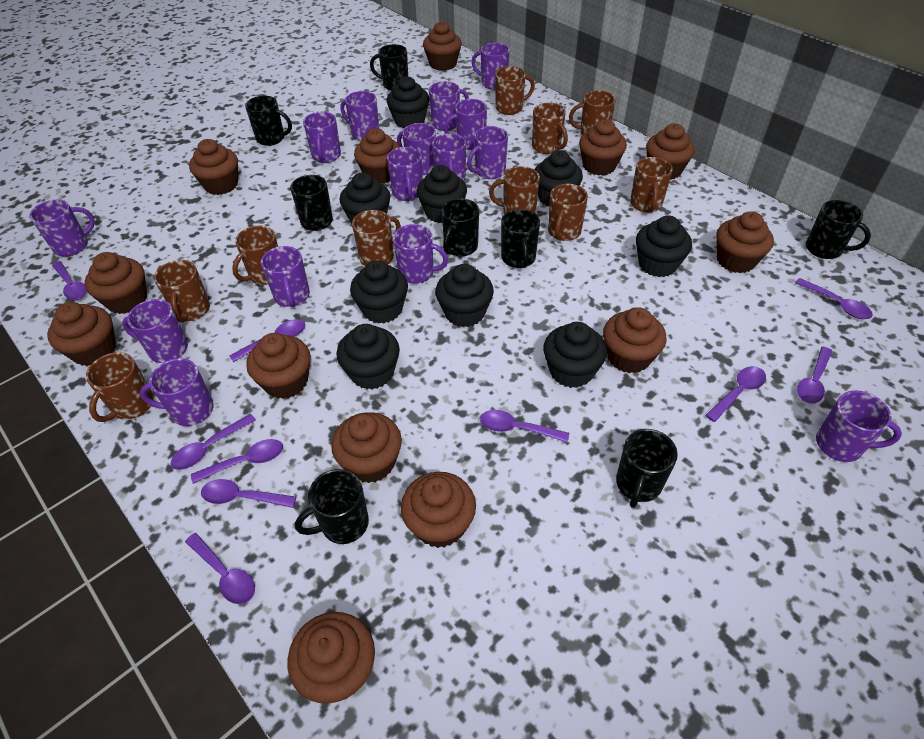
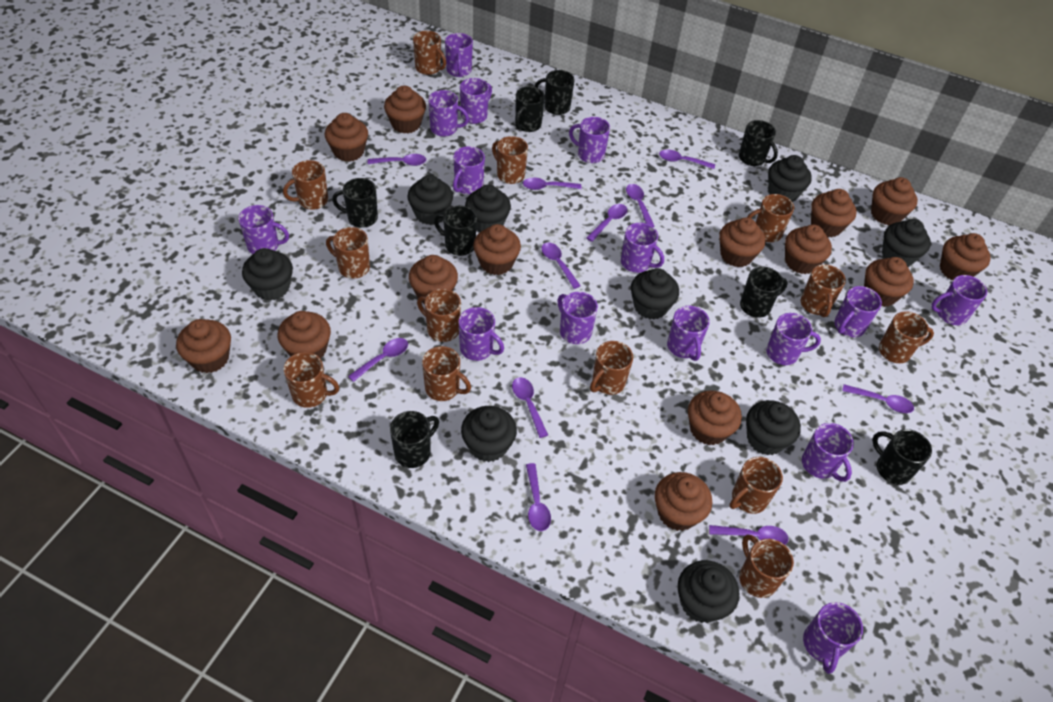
brown cupcake: 13 -> 14
brown mug: 10 -> 13
purple spoon: 10 -> 11

